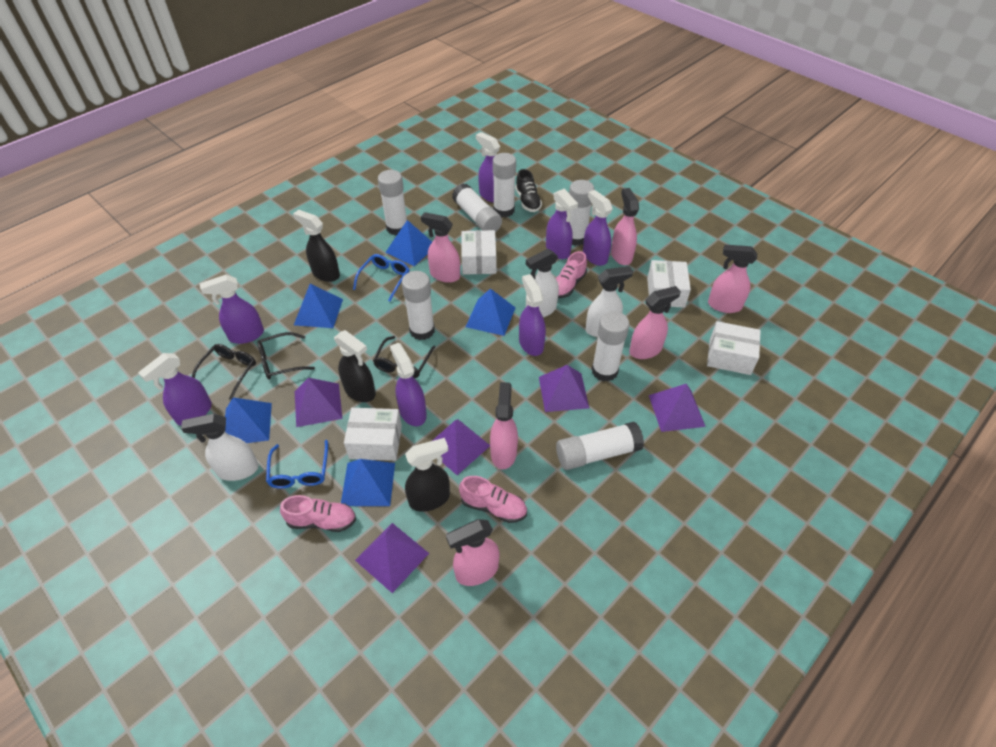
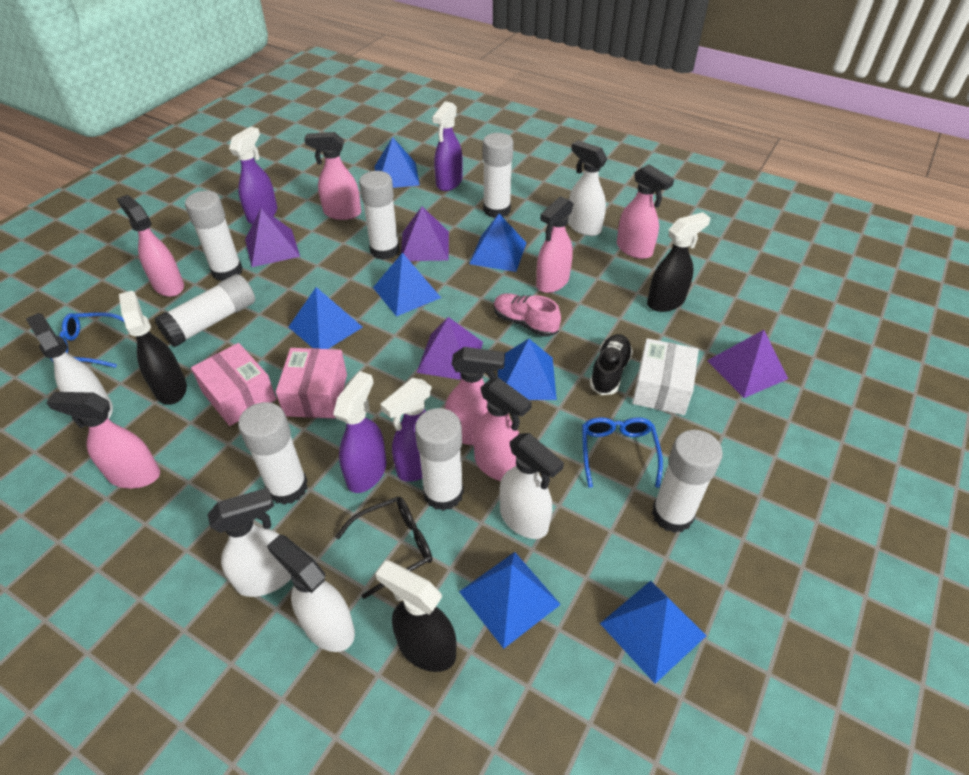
black glasses: 3 -> 1
blue pyramid: 5 -> 7
pink box: 0 -> 2
pink shoe: 3 -> 1
pink spray bottle: 6 -> 7
purple pyramid: 5 -> 4
purple spray bottle: 7 -> 4
white box: 4 -> 1
white spray bottle: 3 -> 5

